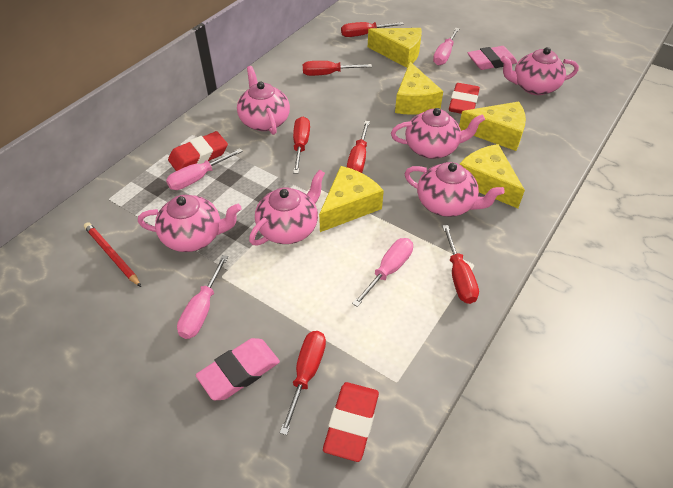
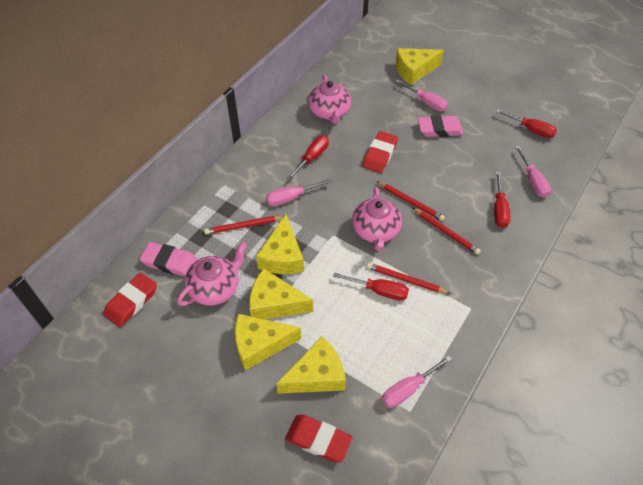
pink teapot: 6 -> 3
red pencil: 1 -> 4
red screwdriver: 6 -> 4

